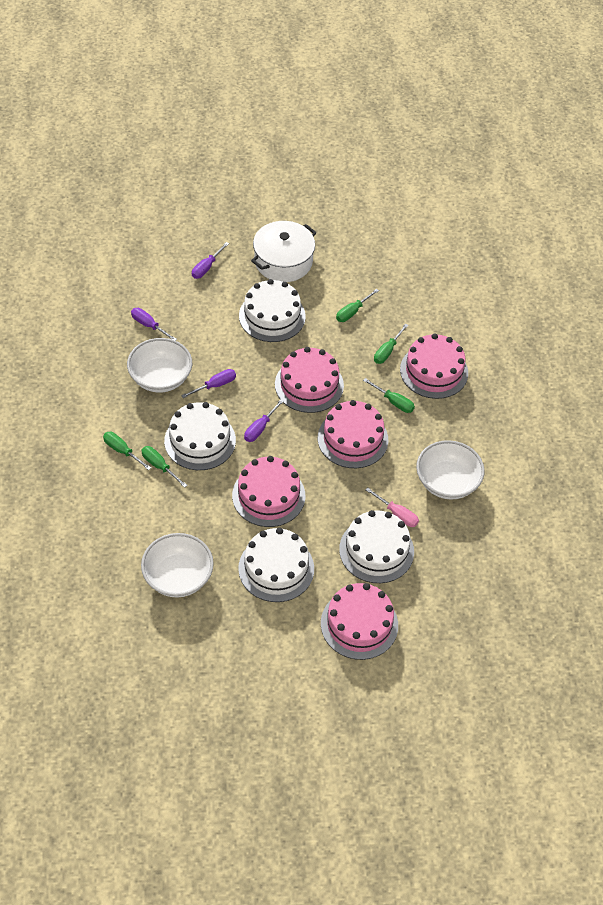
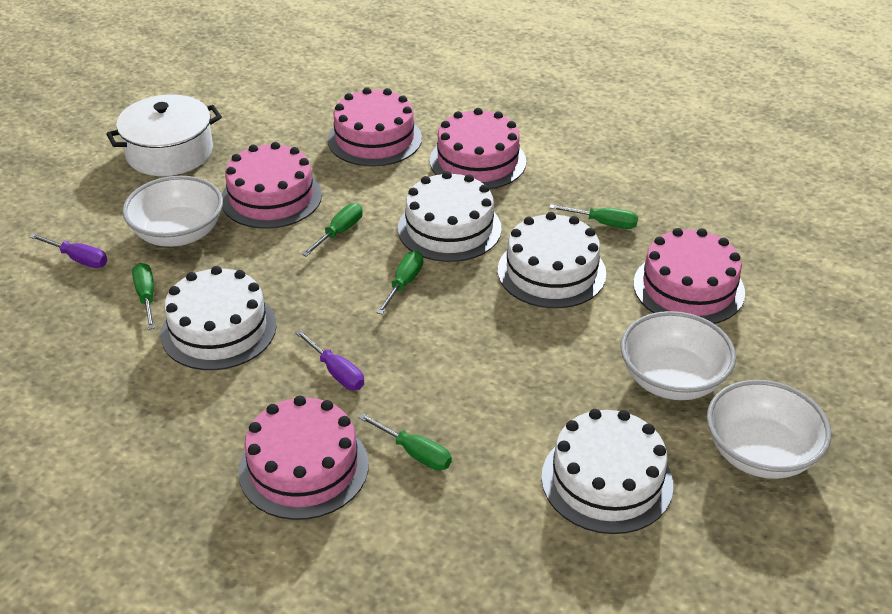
pink screwdriver: 1 -> 0
purple screwdriver: 4 -> 2

